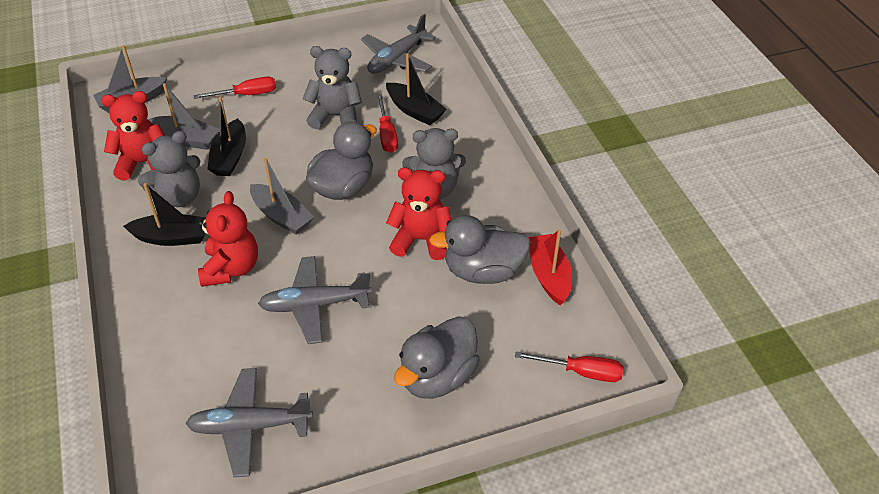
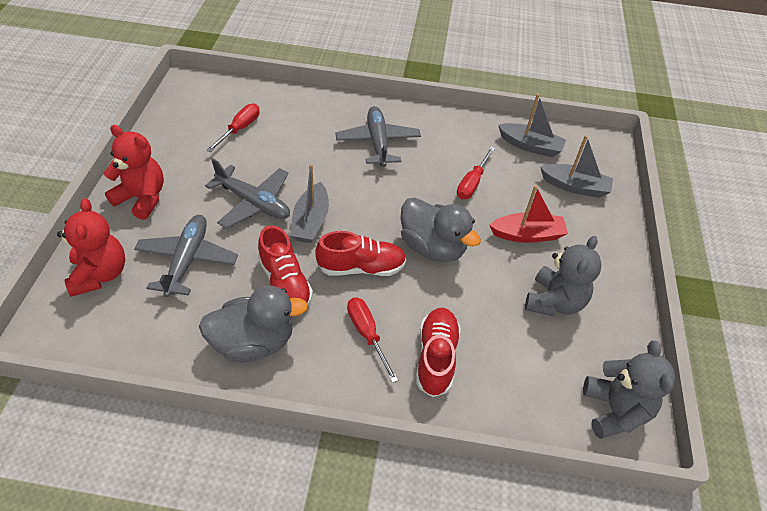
black boat: 3 -> 0
grey duck: 3 -> 2
grey teddy bear: 3 -> 2
red shoe: 0 -> 3
red teddy bear: 3 -> 2

